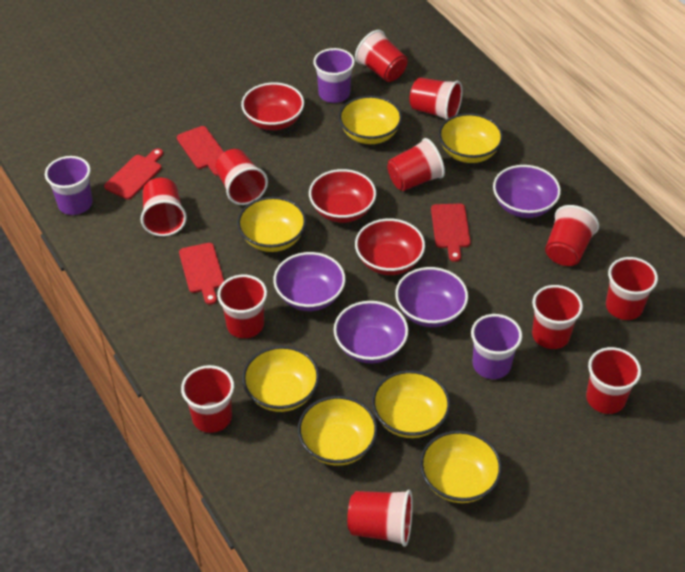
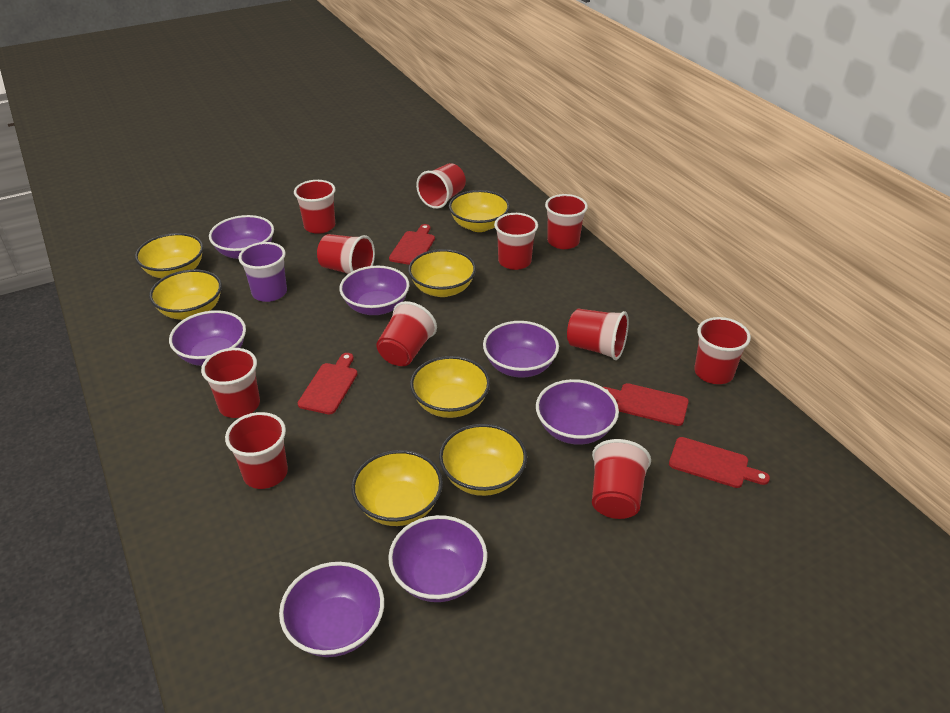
purple bowl: 4 -> 7
purple cup: 3 -> 1
red bowl: 3 -> 0
red cup: 12 -> 11

